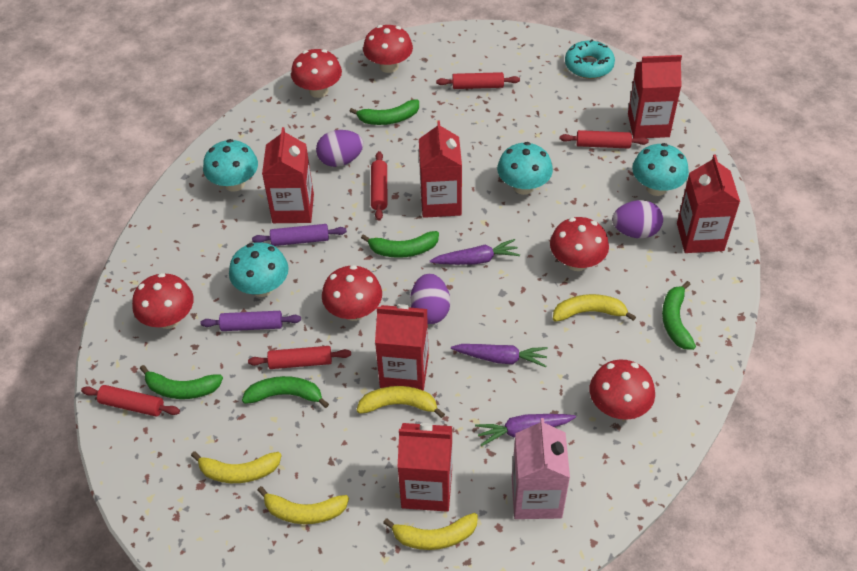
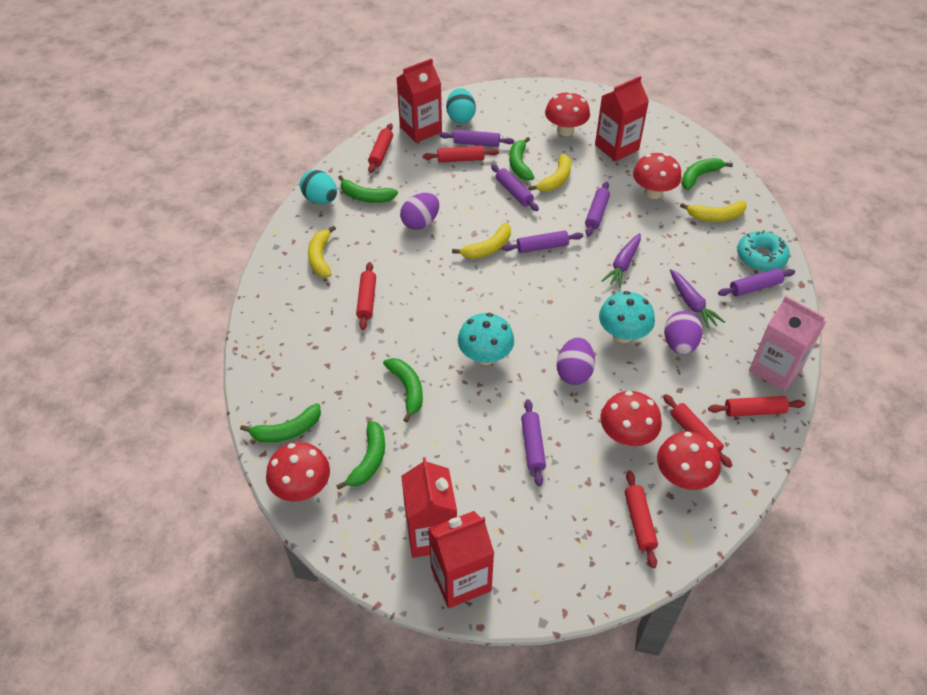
green banana: 5 -> 6
purple carrot: 3 -> 2
purple rolling pin: 2 -> 6
red carton: 6 -> 4
red mushroom: 6 -> 5
red rolling pin: 5 -> 6
turquoise egg: 0 -> 2
turquoise mushroom: 4 -> 2
yellow banana: 5 -> 4

